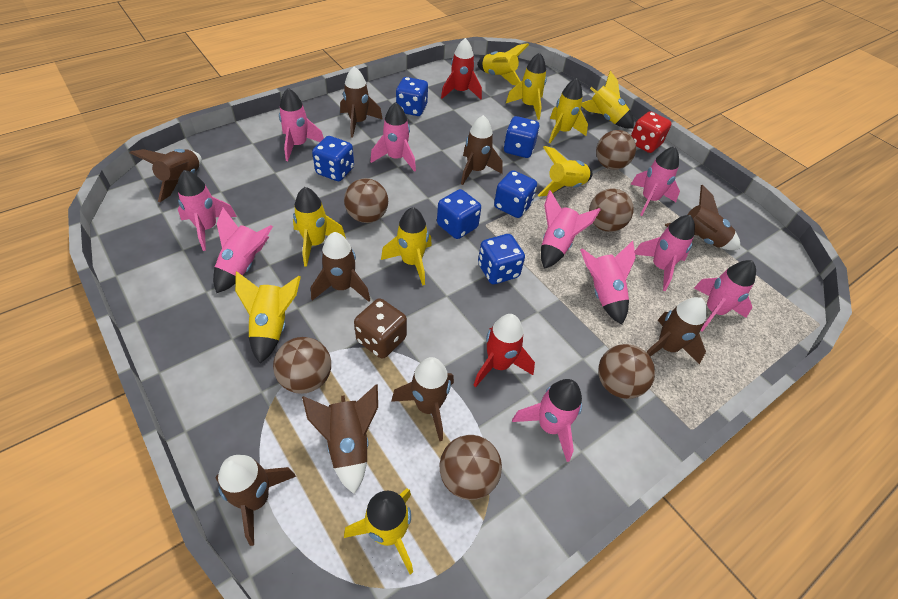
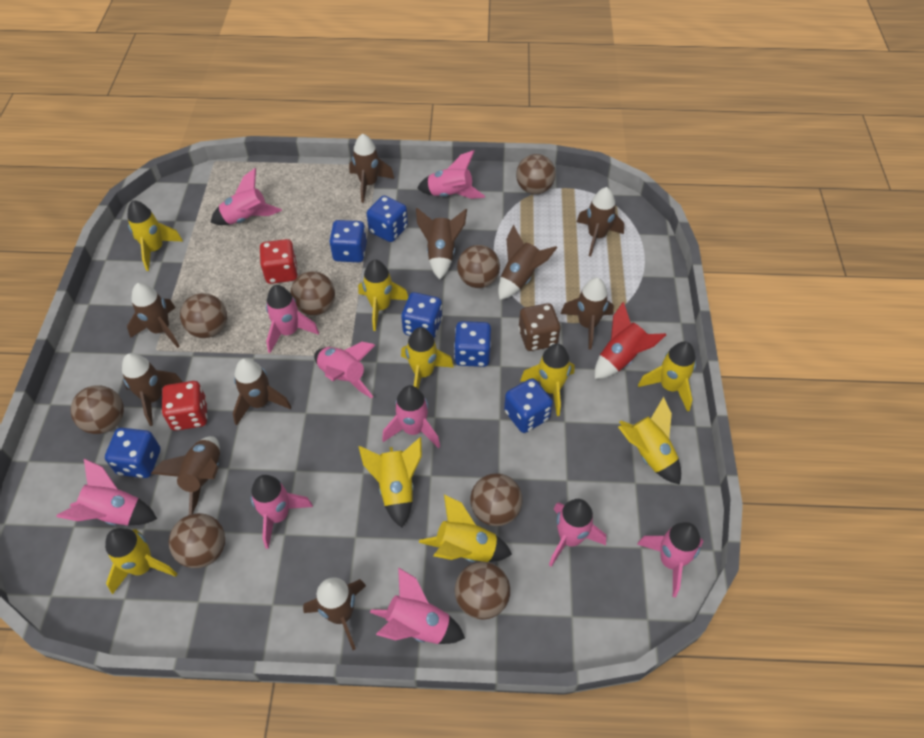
brown ball: 6 -> 8
brown rocket: 9 -> 10
red dice: 1 -> 2
red rocket: 2 -> 1

